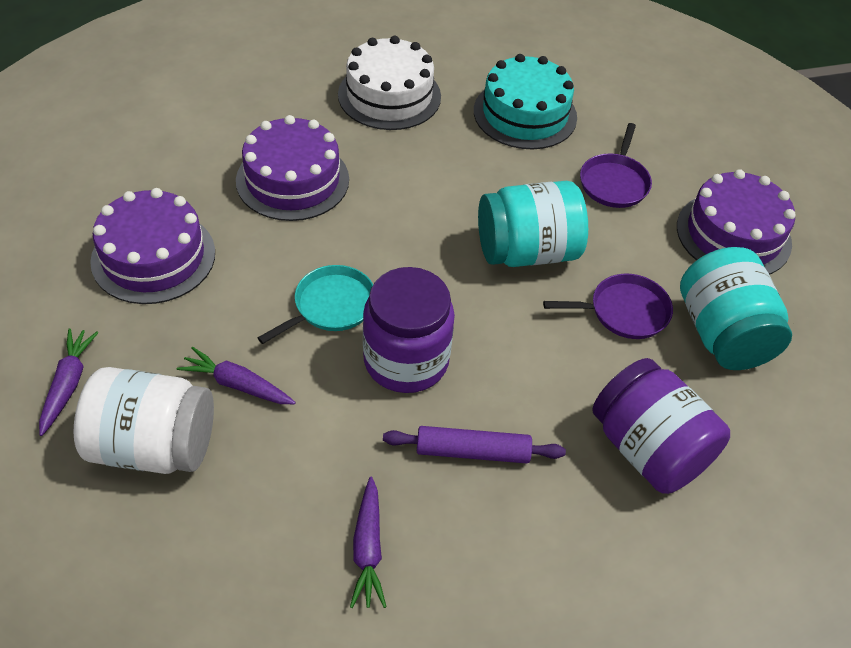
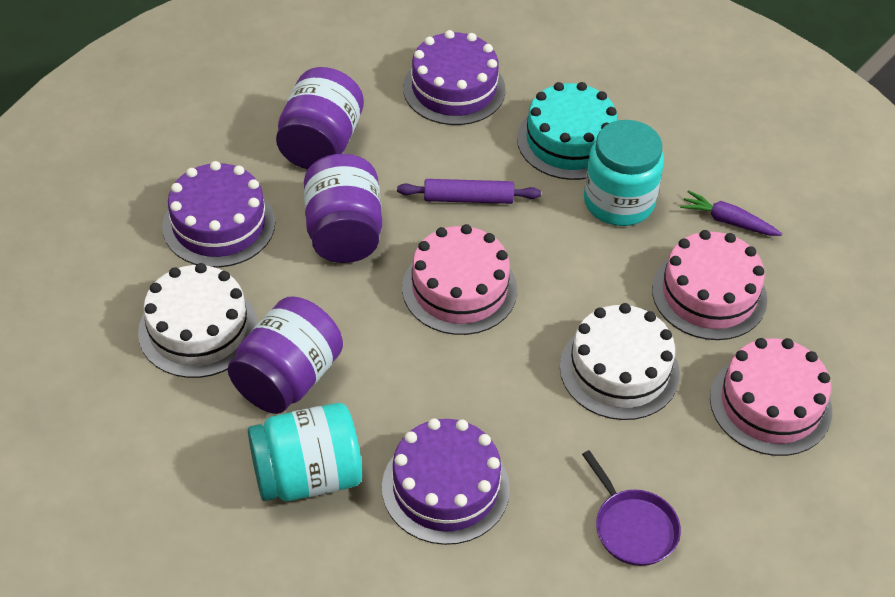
pink cake: 0 -> 3
purple carrot: 3 -> 1
purple jar: 2 -> 3
purple pan: 2 -> 1
turquoise pan: 1 -> 0
white cake: 1 -> 2
white jar: 1 -> 0

